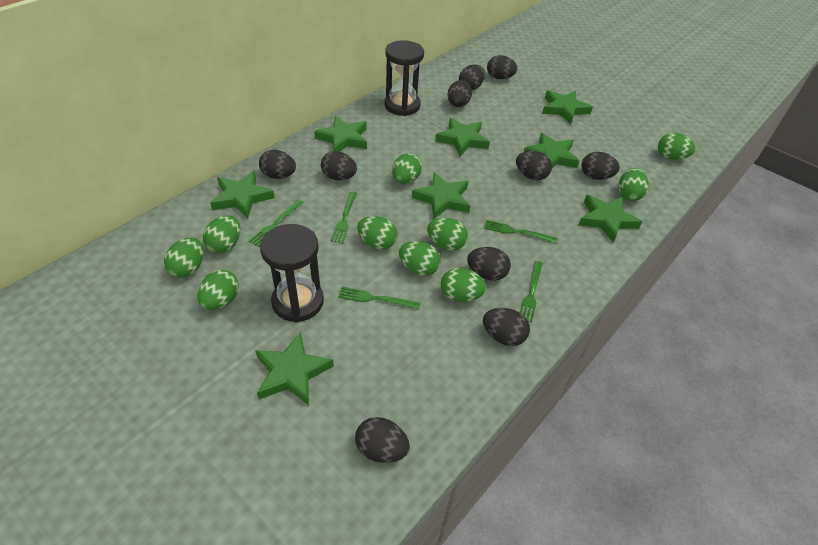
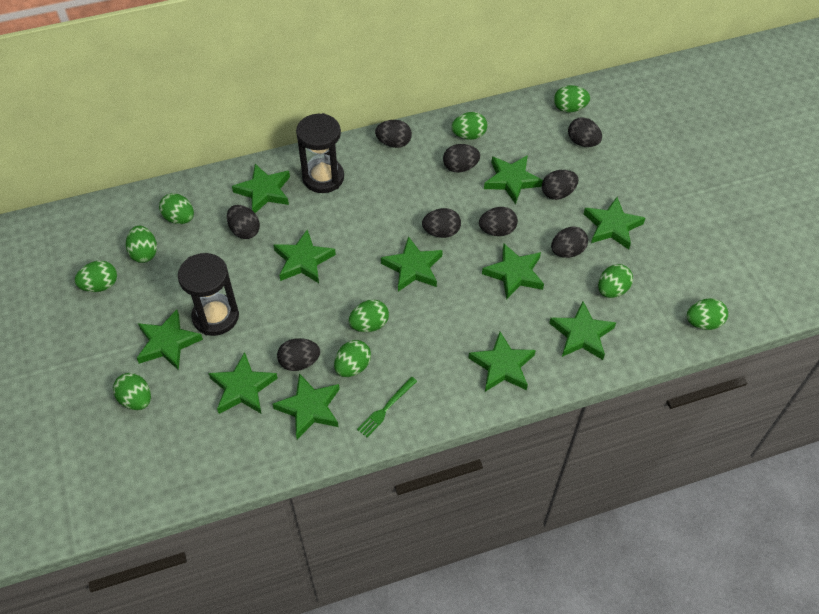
black egg: 10 -> 9
green fork: 5 -> 1
green star: 8 -> 11

